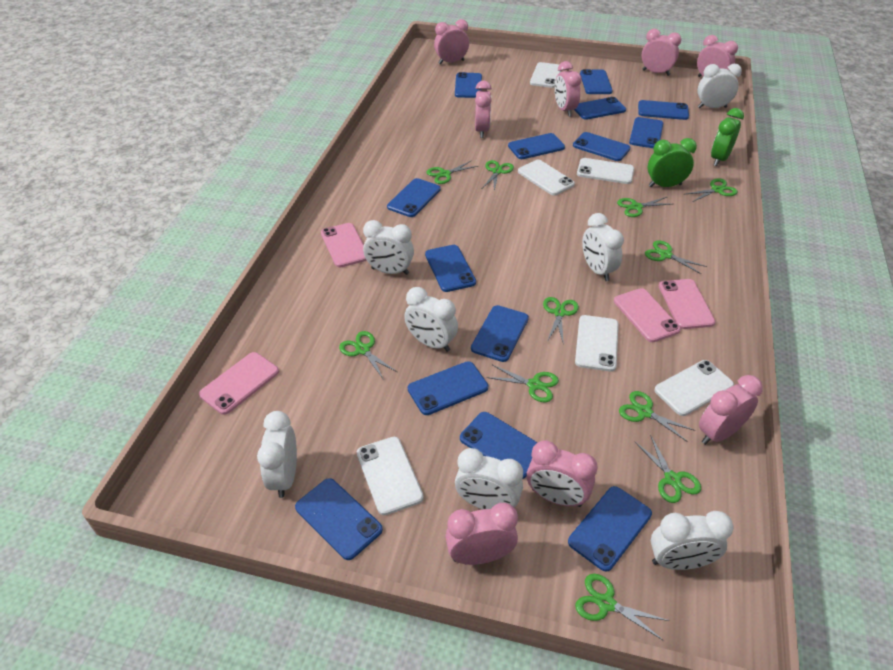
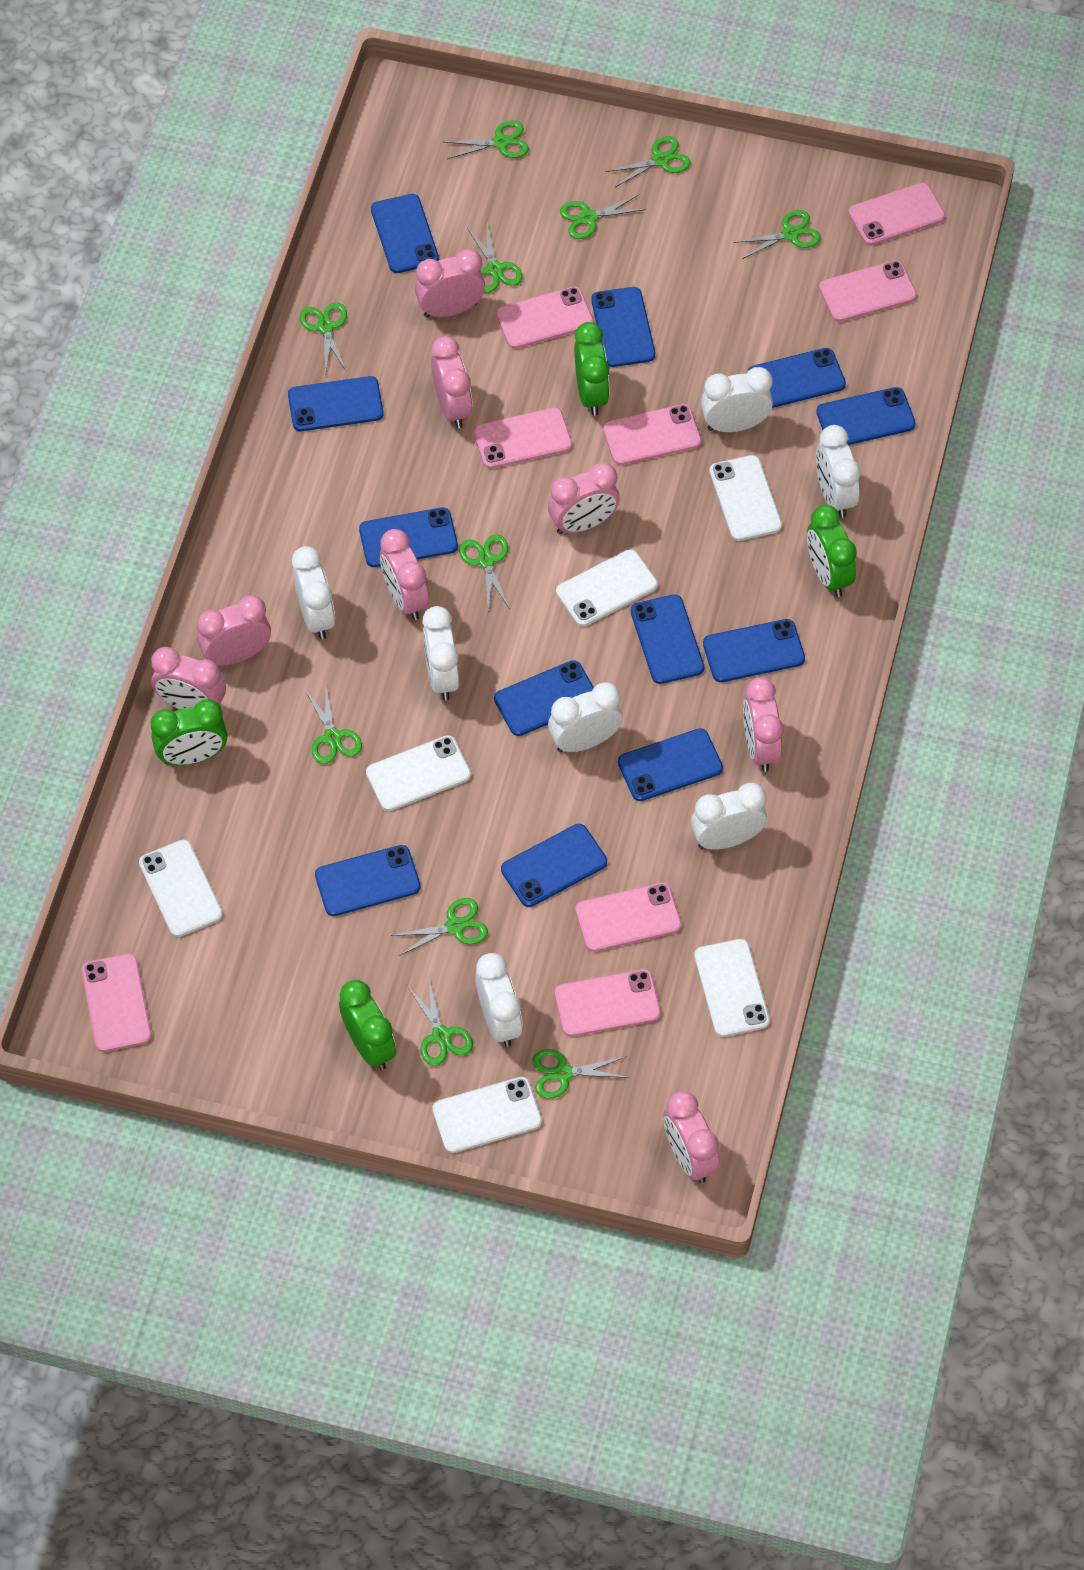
blue phone: 14 -> 12
green clock: 2 -> 4
pink phone: 4 -> 8

